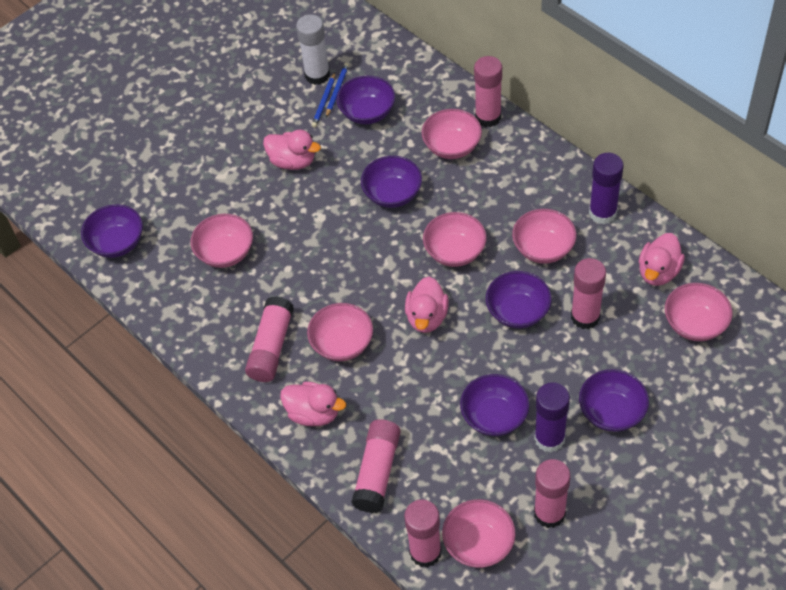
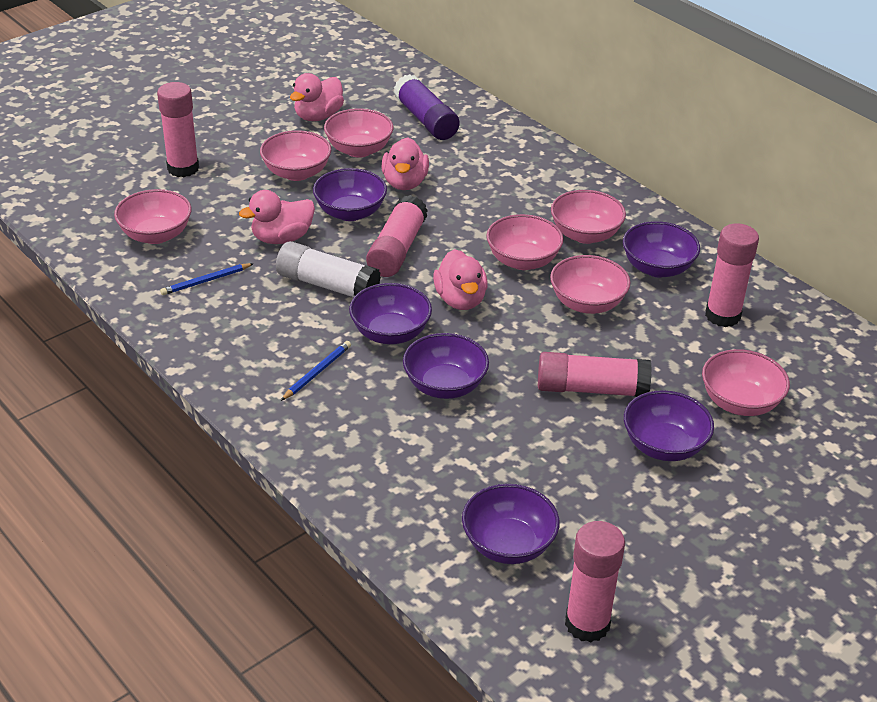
pink glue stick: 6 -> 5
purple glue stick: 2 -> 1

